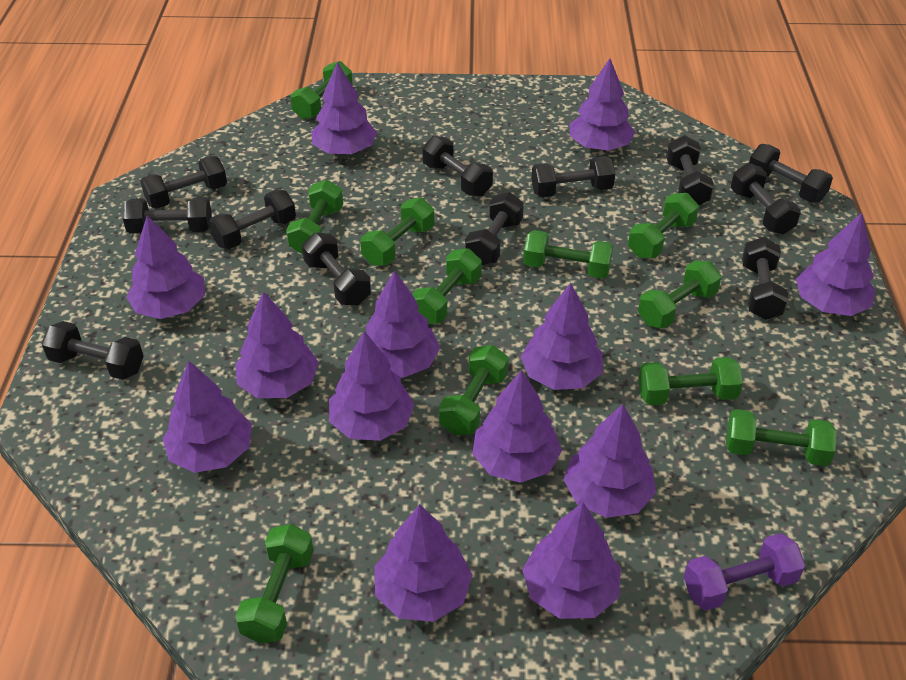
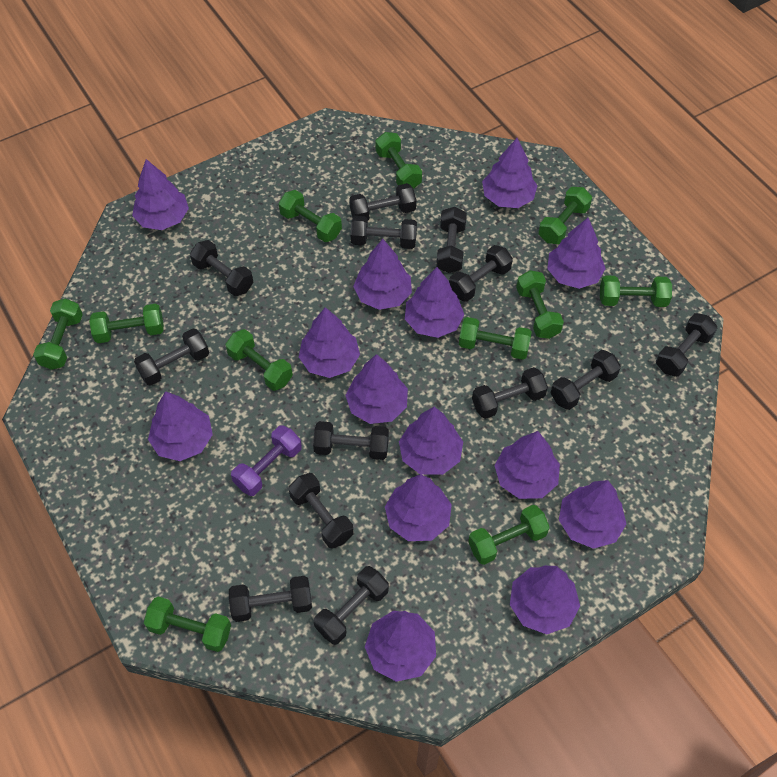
black dumbbell: 12 -> 13
purple tree: 13 -> 14

